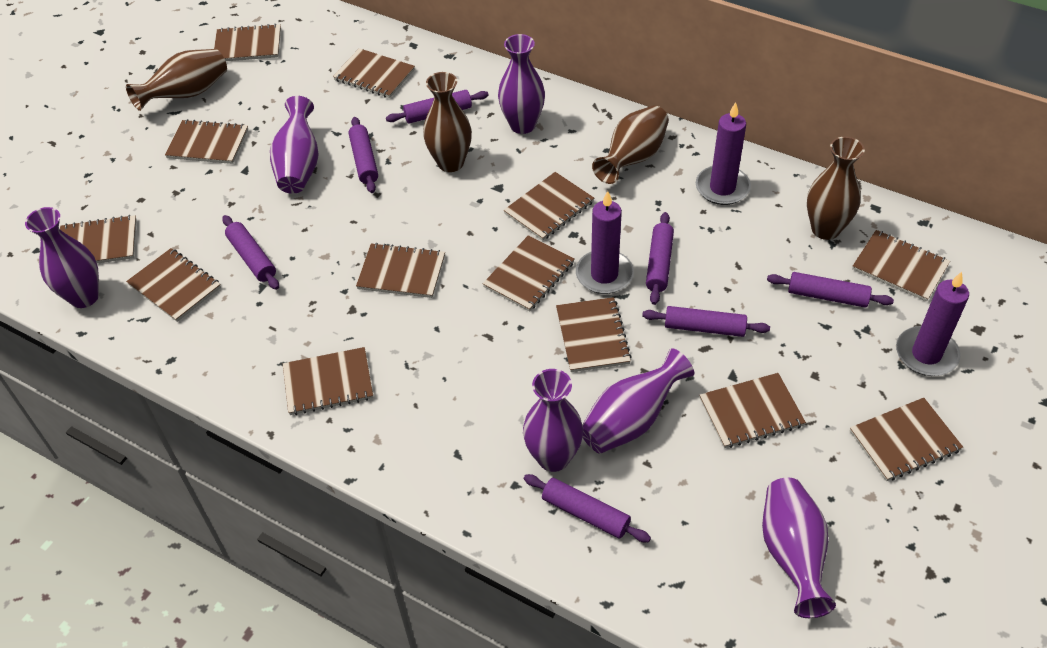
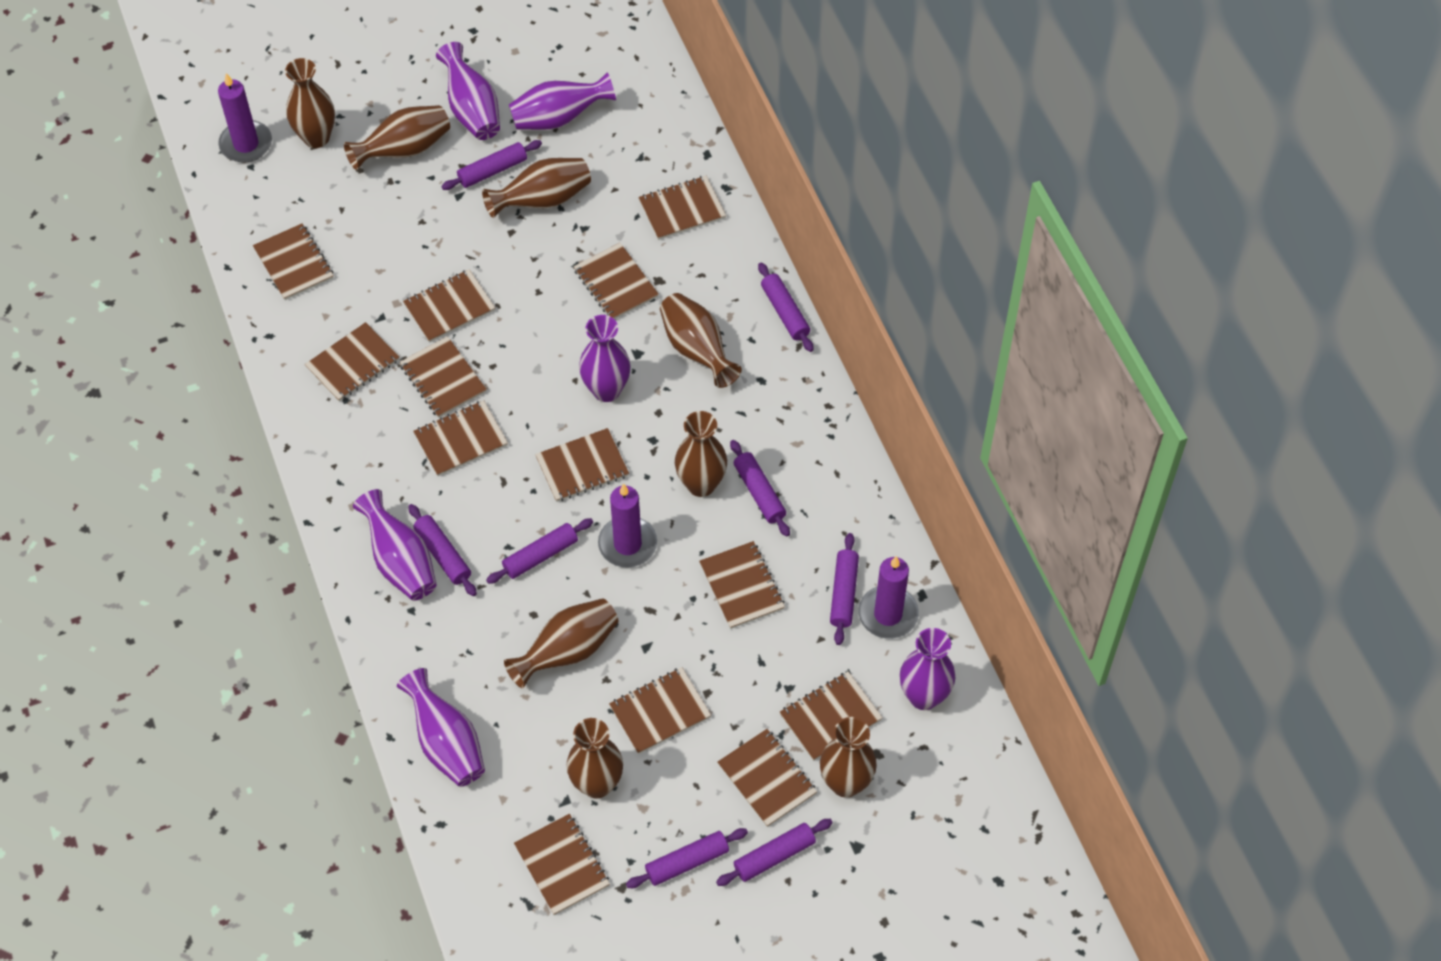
brown vase: 4 -> 8
purple rolling pin: 7 -> 8

